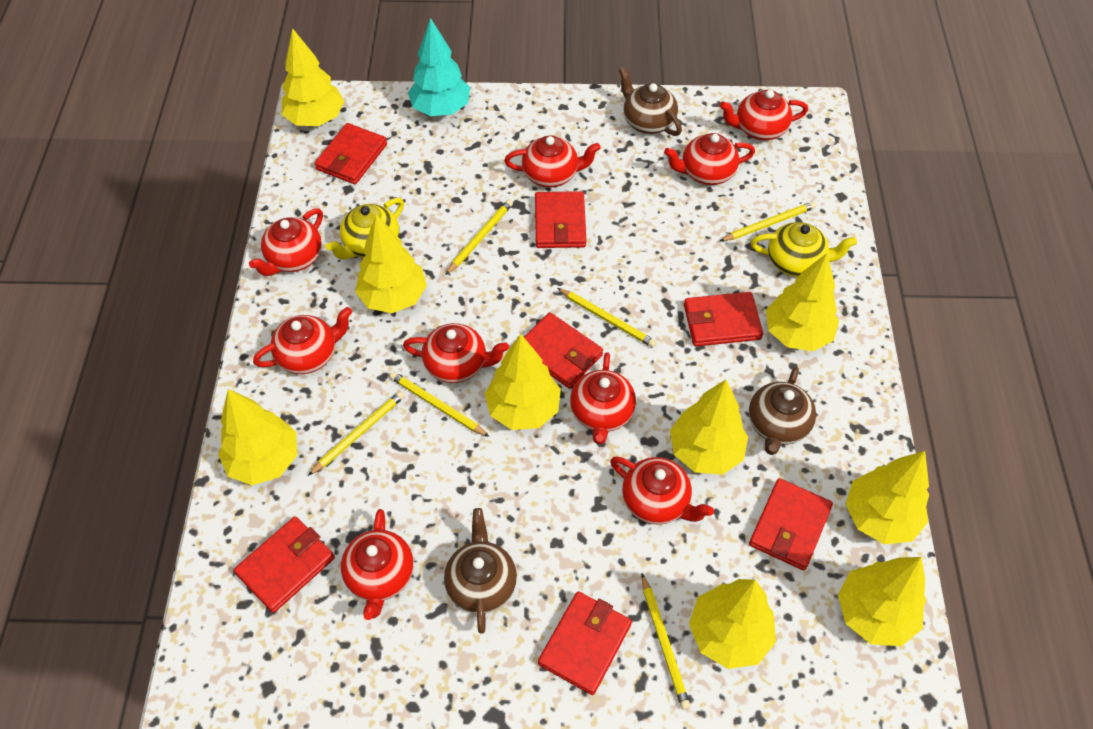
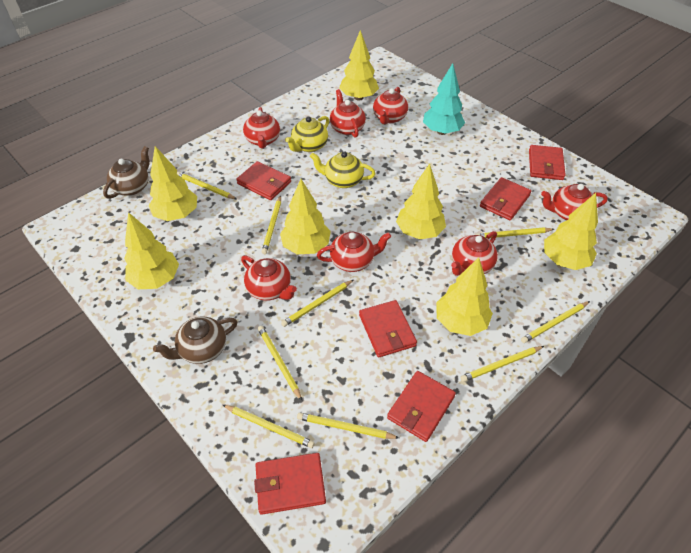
brown teapot: 3 -> 2
red teapot: 9 -> 7
red wallet: 7 -> 6
yellow pencil: 6 -> 9
yellow tree: 9 -> 7

